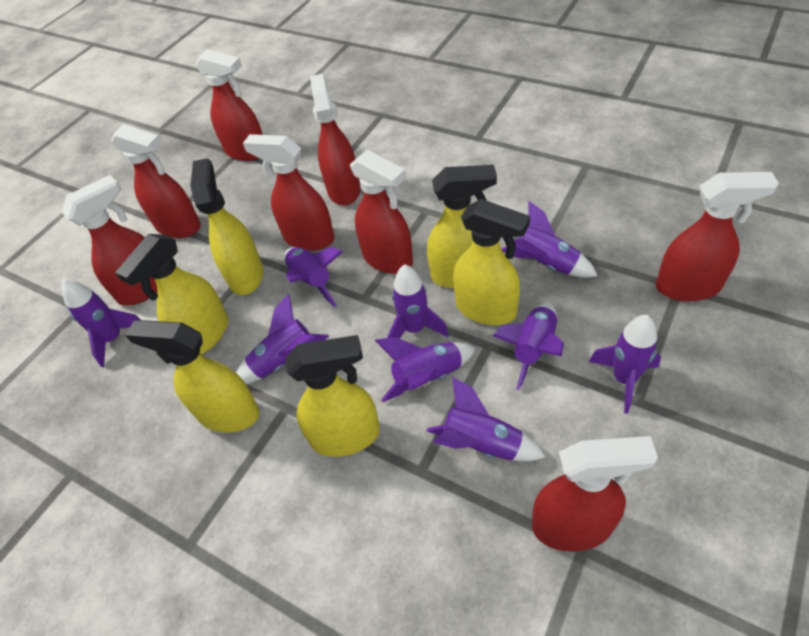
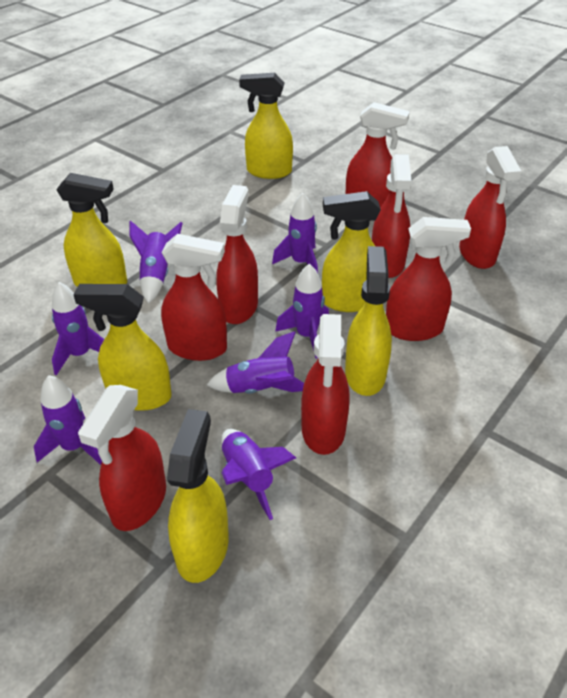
purple rocket: 9 -> 7

